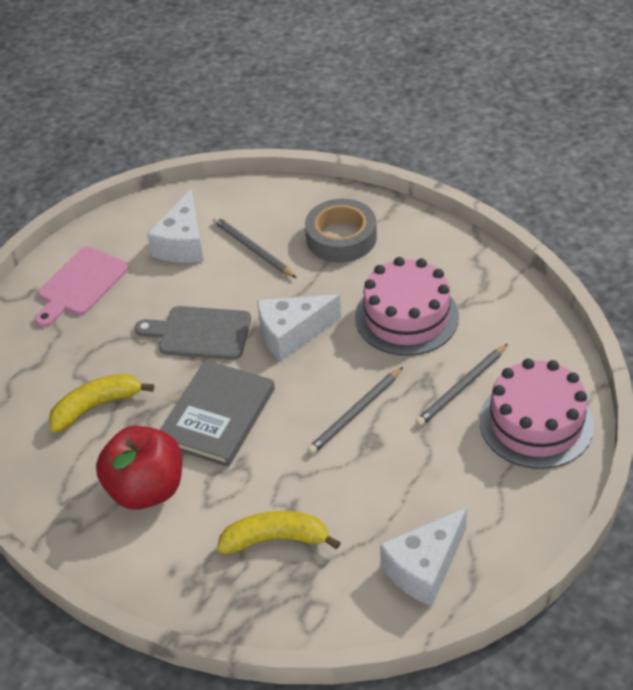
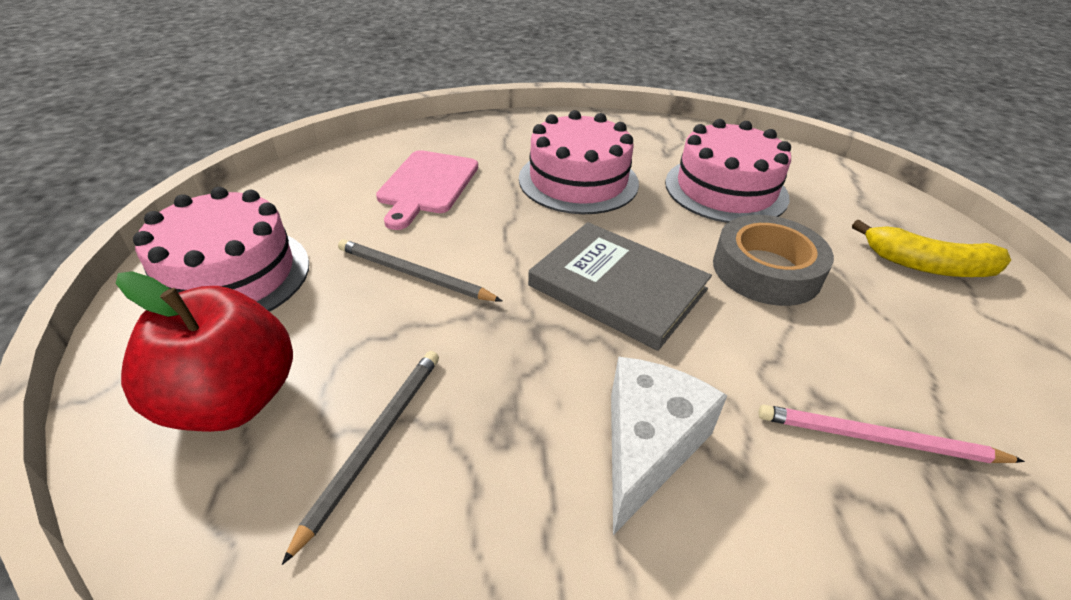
grey cutting board: 1 -> 0
grey pencil: 3 -> 2
pink cake: 2 -> 3
pink pencil: 0 -> 1
white cheese: 3 -> 1
yellow banana: 2 -> 1

